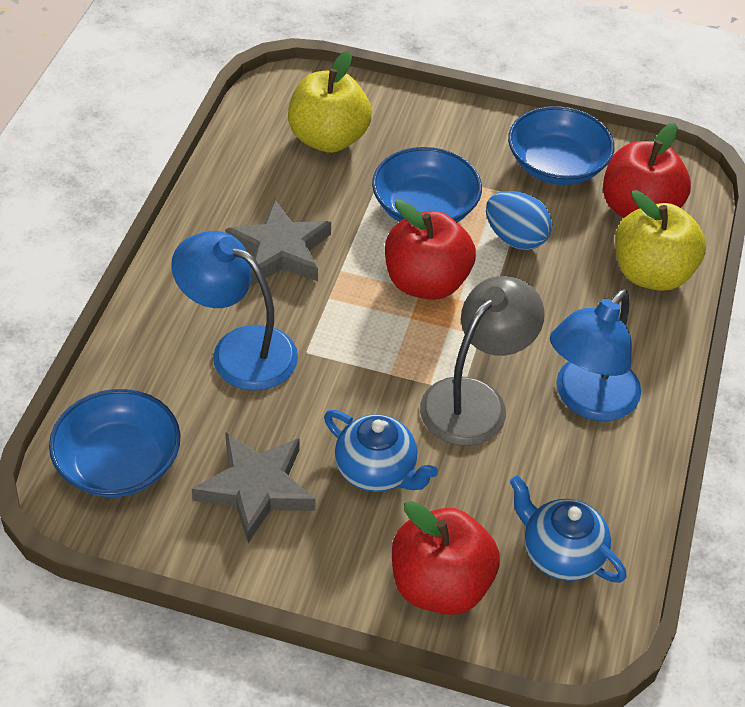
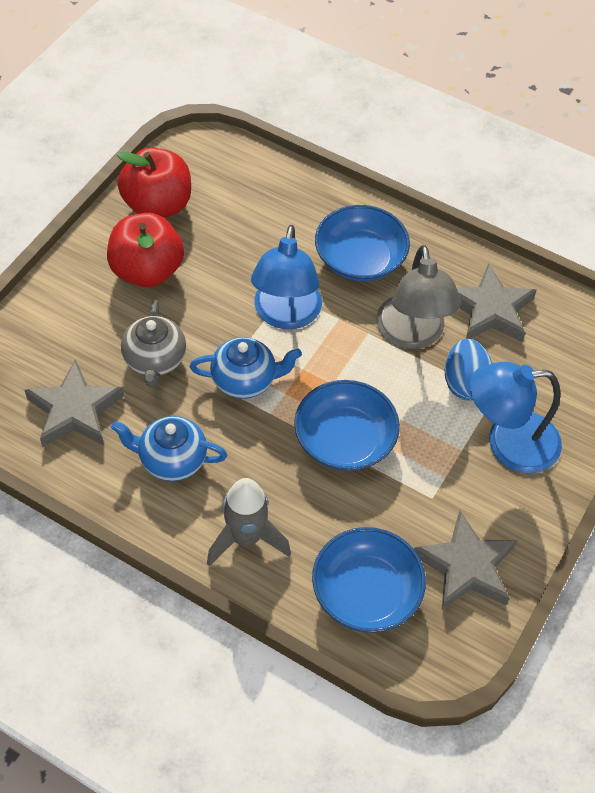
grey rocket: 0 -> 1
grey star: 2 -> 3
grey teapot: 0 -> 1
red apple: 3 -> 2
yellow apple: 2 -> 0

